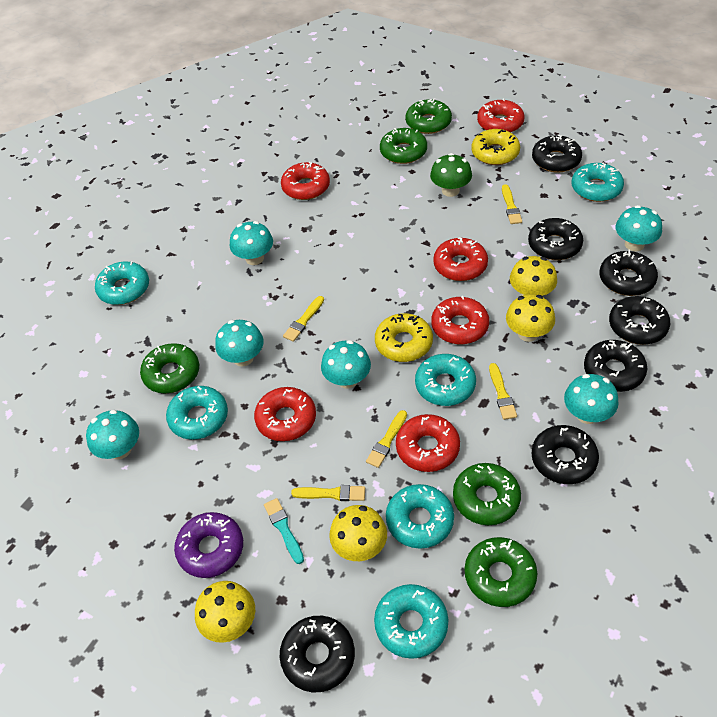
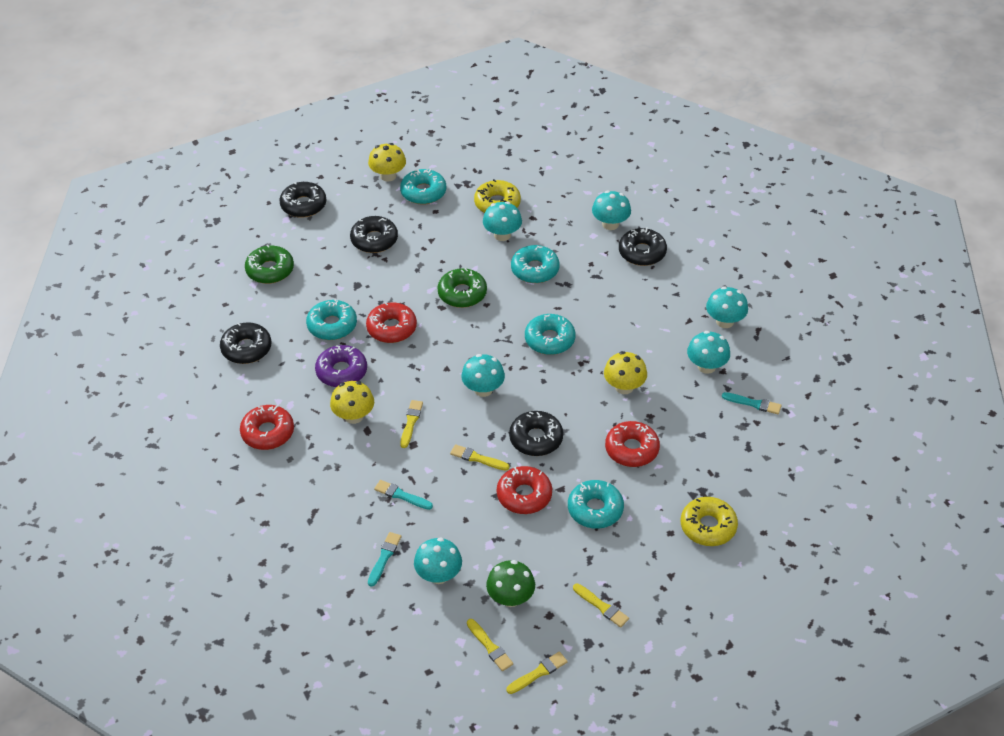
black donut: 7 -> 5
green donut: 5 -> 2
red donut: 6 -> 4
turquoise brush: 1 -> 3
turquoise donut: 6 -> 5
yellow mushroom: 4 -> 3

